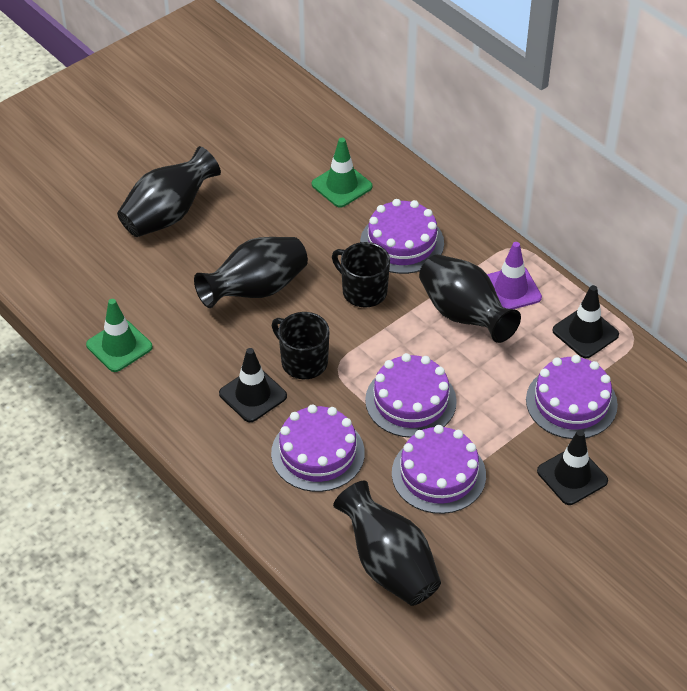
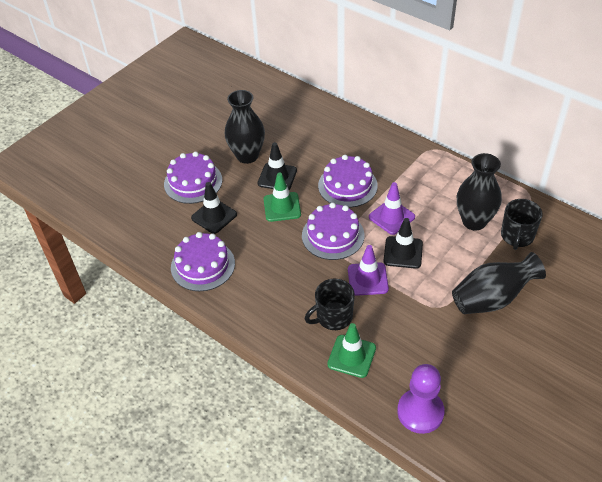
black vase: 4 -> 3
purple cake: 5 -> 4
purple pawn: 0 -> 1
purple traffic cone: 1 -> 2

